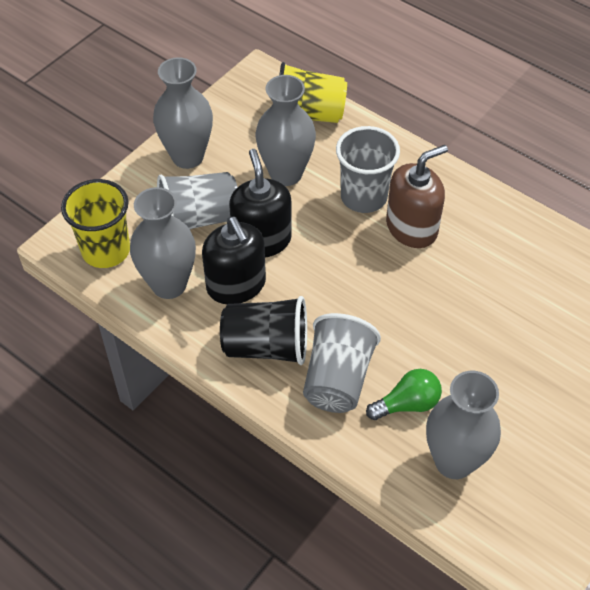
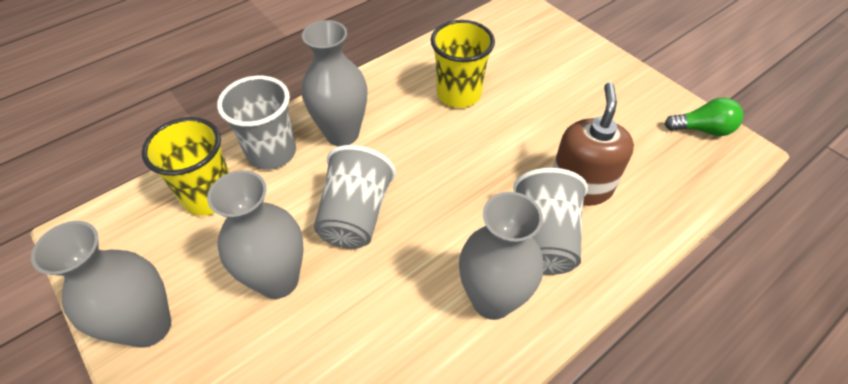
black cup: 1 -> 0
black soap dispenser: 2 -> 0

